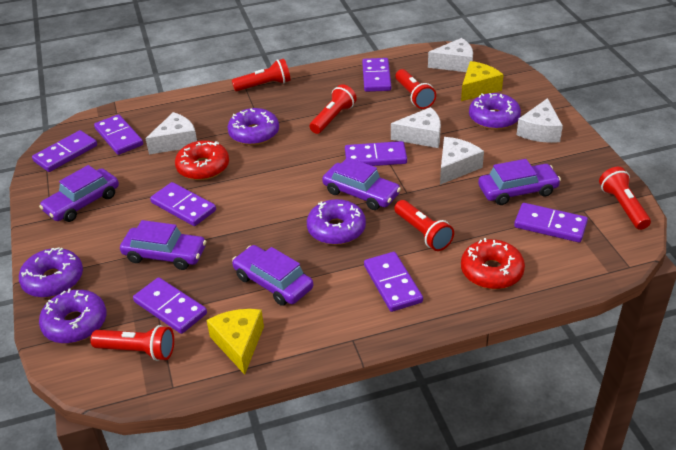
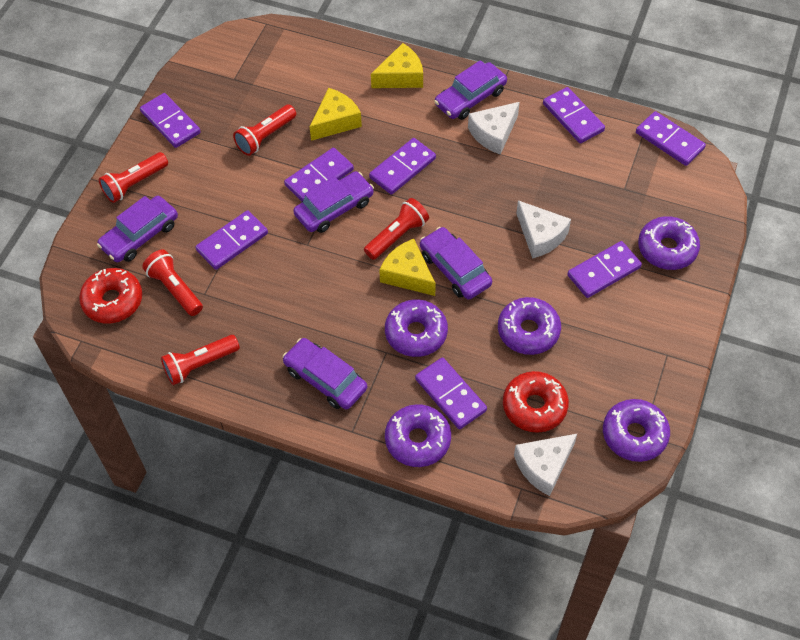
red flashlight: 6 -> 5
white cheese: 5 -> 3
yellow cheese: 2 -> 3

